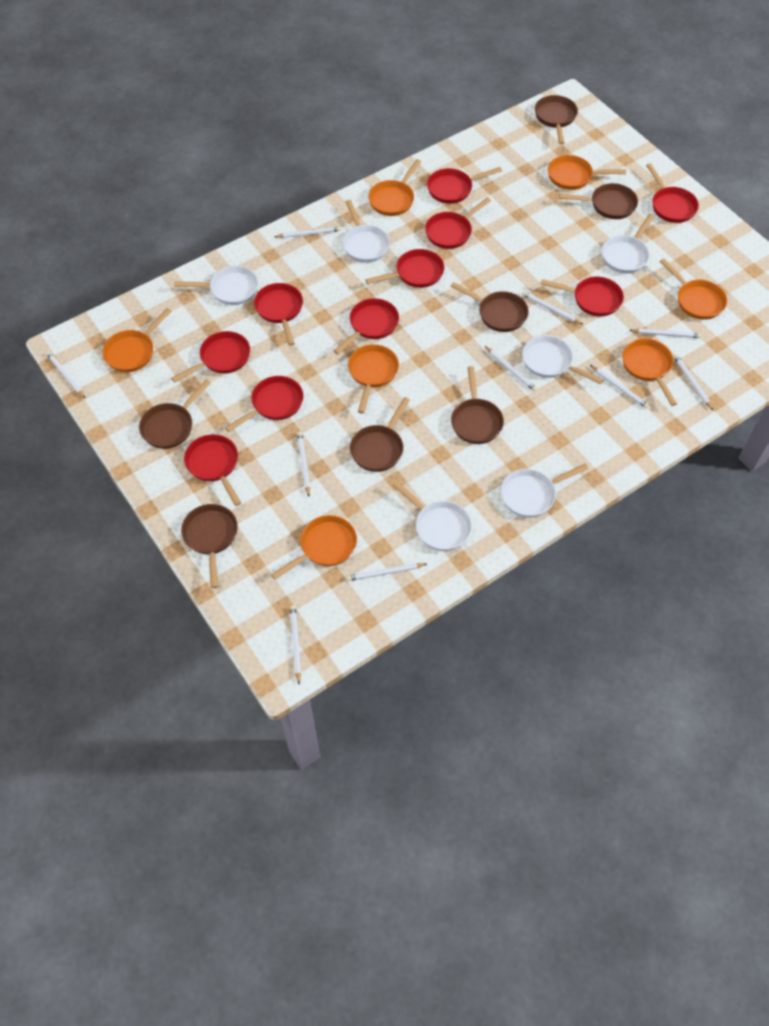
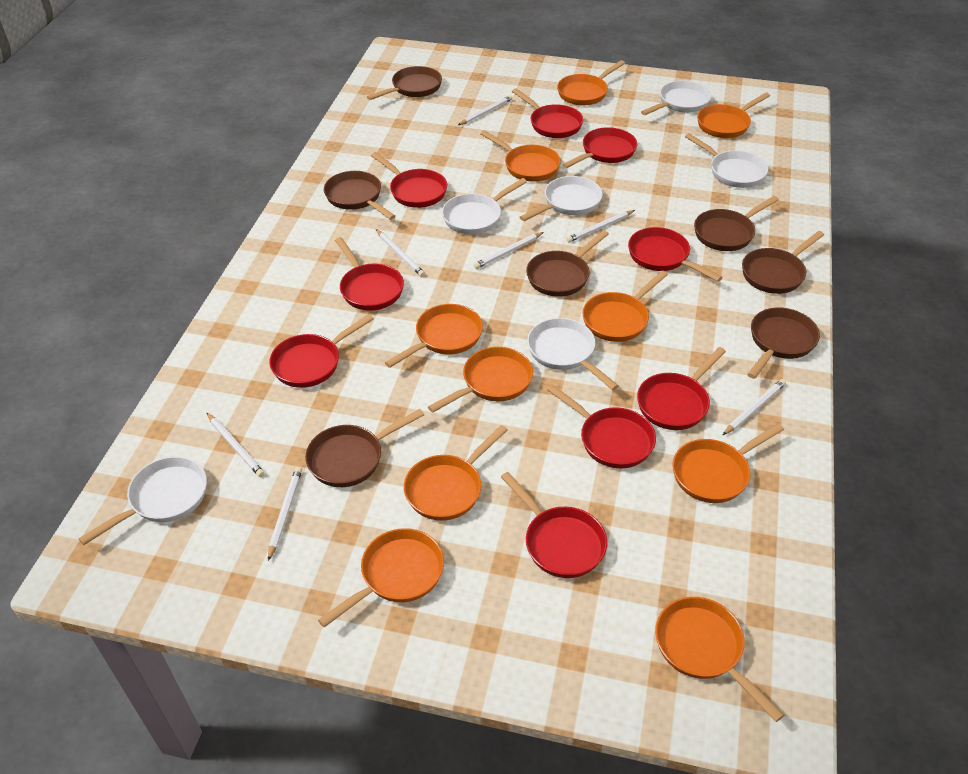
orange pan: 7 -> 10
red pan: 10 -> 9
white pencil: 10 -> 7

